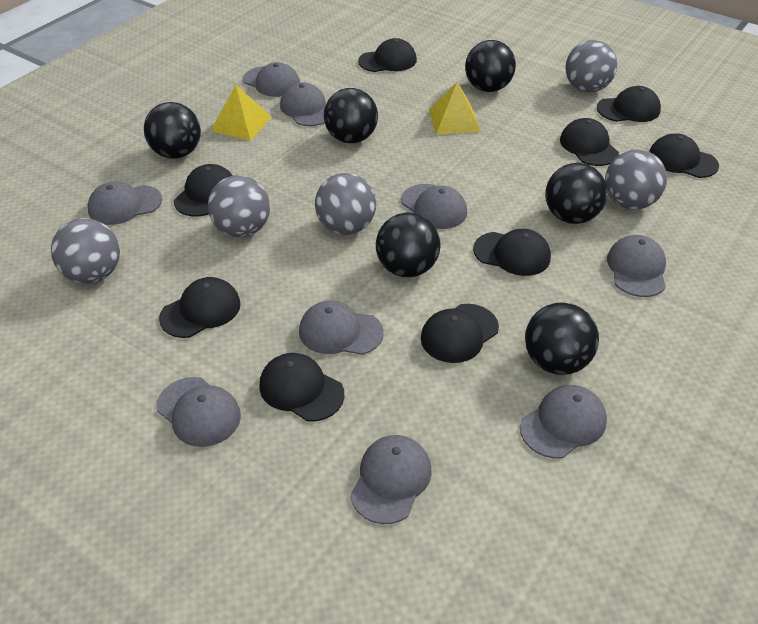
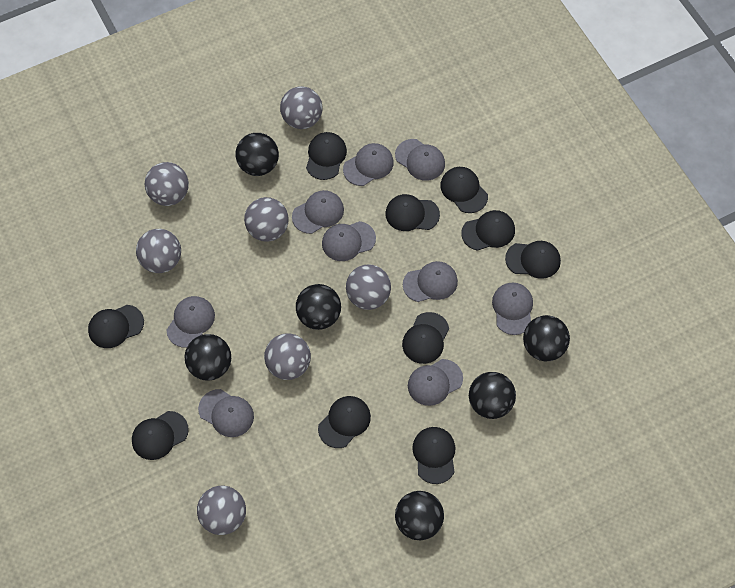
black cap: 9 -> 10
grey ball: 5 -> 7
yellow pyramid: 2 -> 0

